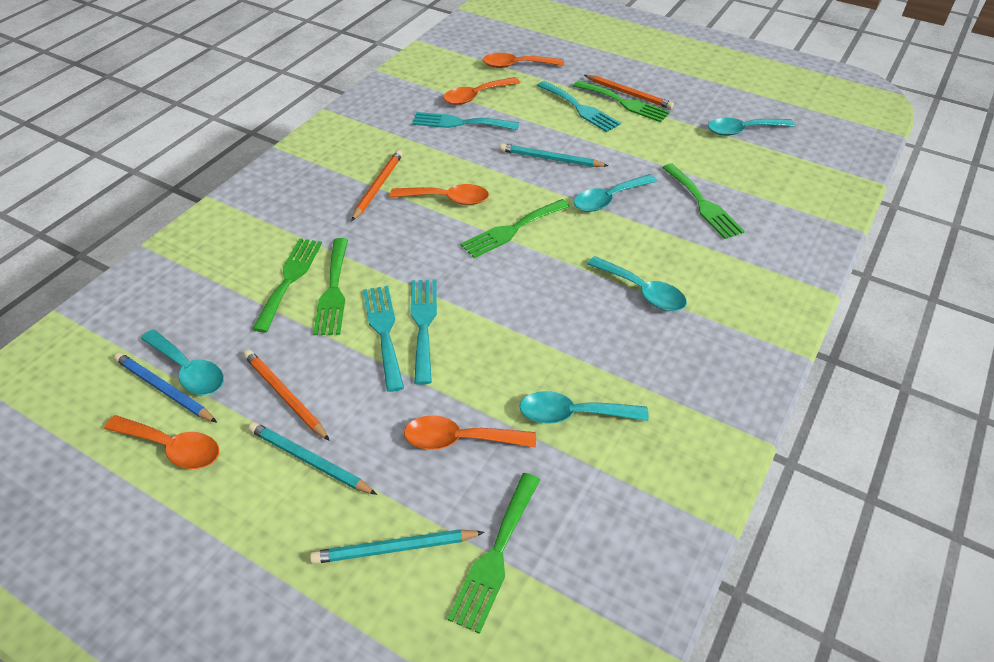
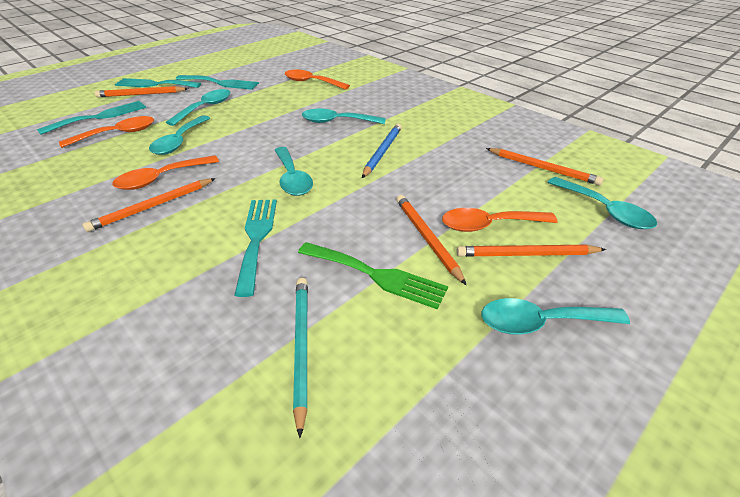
green fork: 6 -> 1
orange pencil: 3 -> 5
orange spoon: 5 -> 4
turquoise pencil: 3 -> 1
turquoise spoon: 5 -> 6

